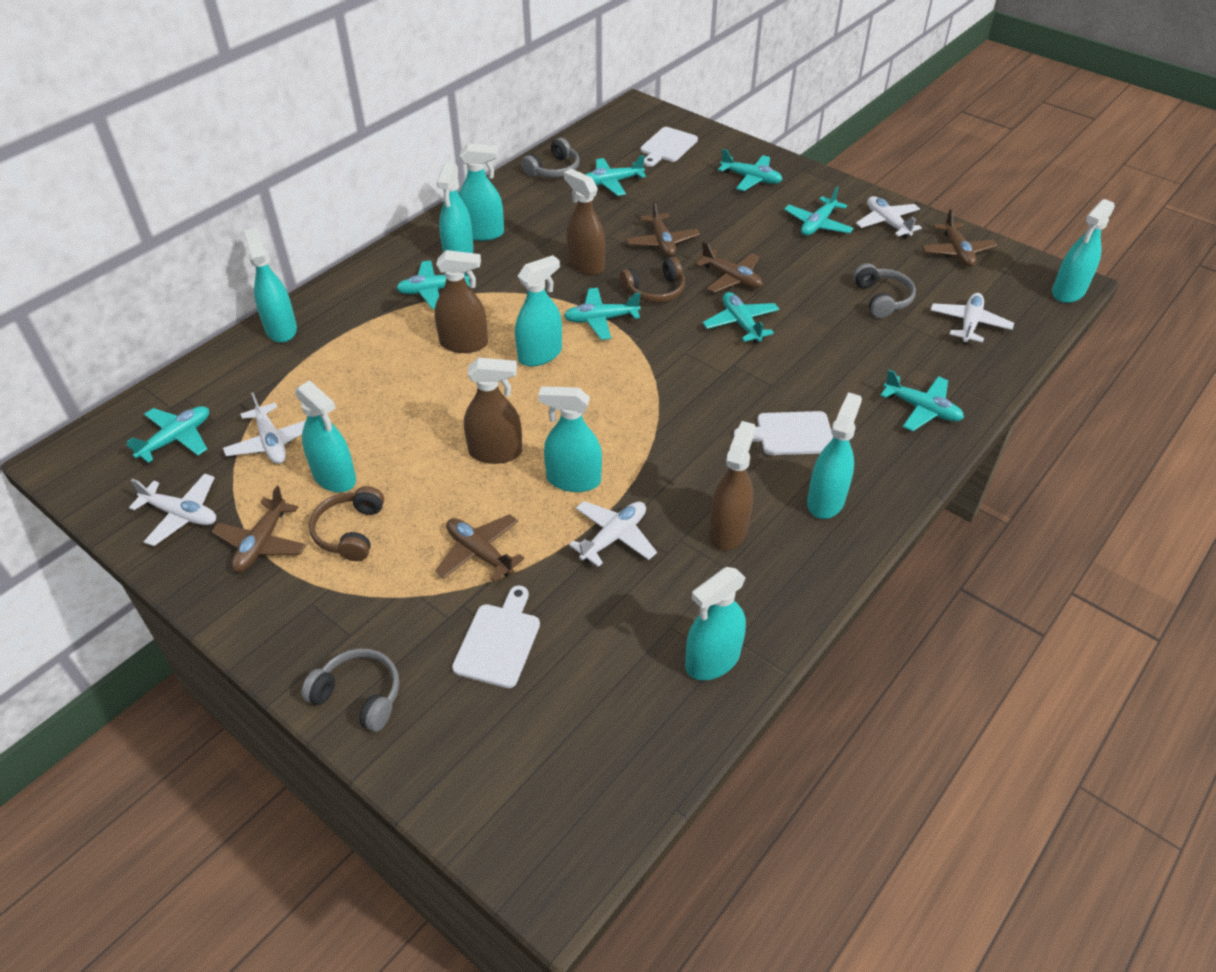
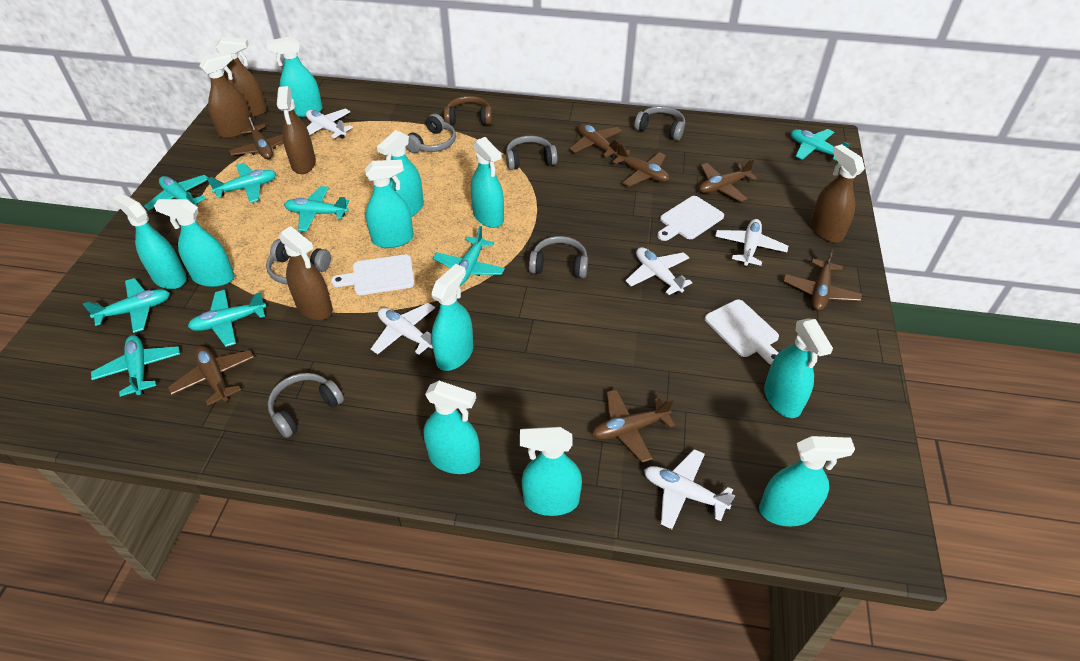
brown headphones: 2 -> 1
brown plane: 5 -> 7
brown spray bottle: 4 -> 5
grey headphones: 3 -> 6
turquoise spray bottle: 9 -> 11

